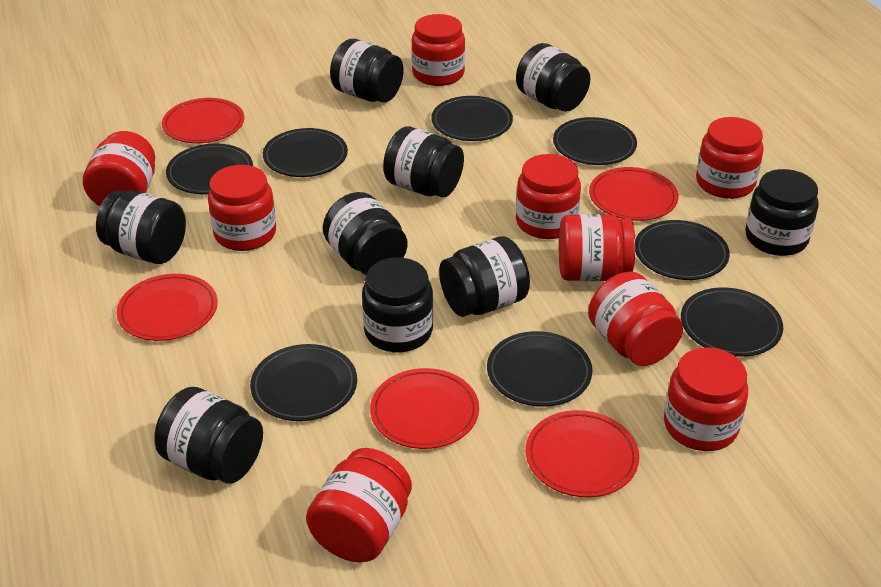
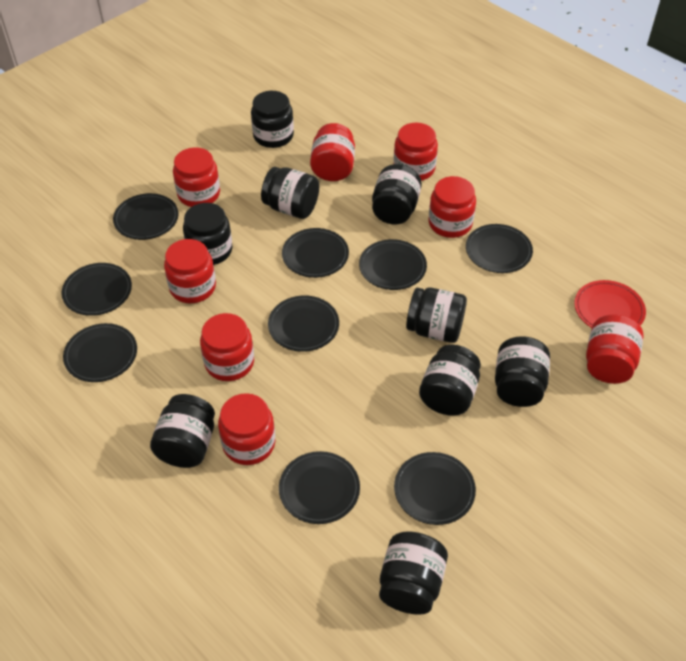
black plate: 8 -> 9
red jar: 9 -> 8
red plate: 5 -> 1

